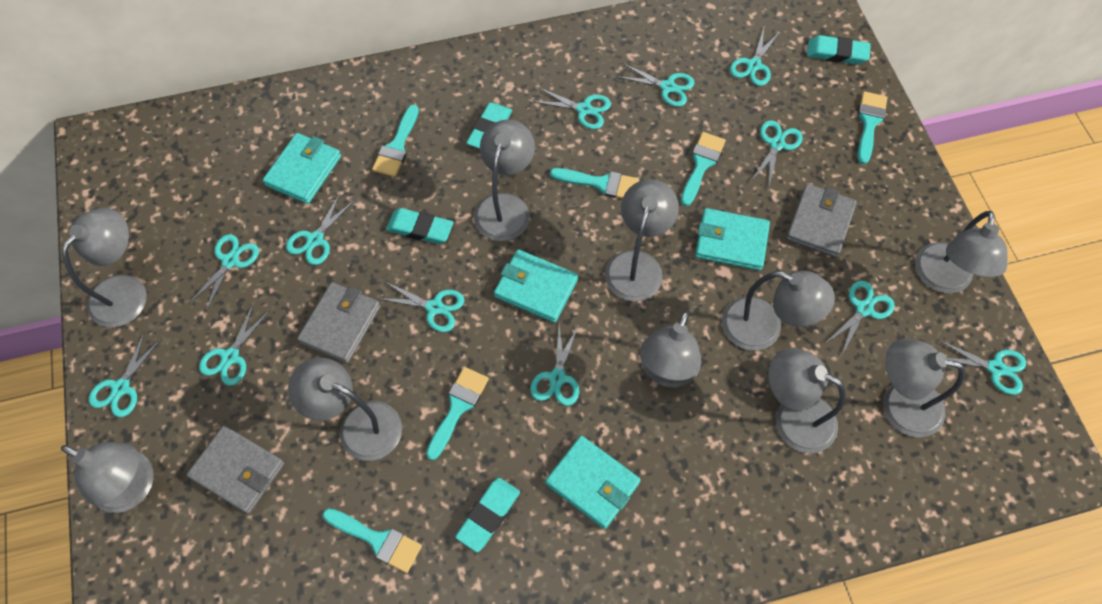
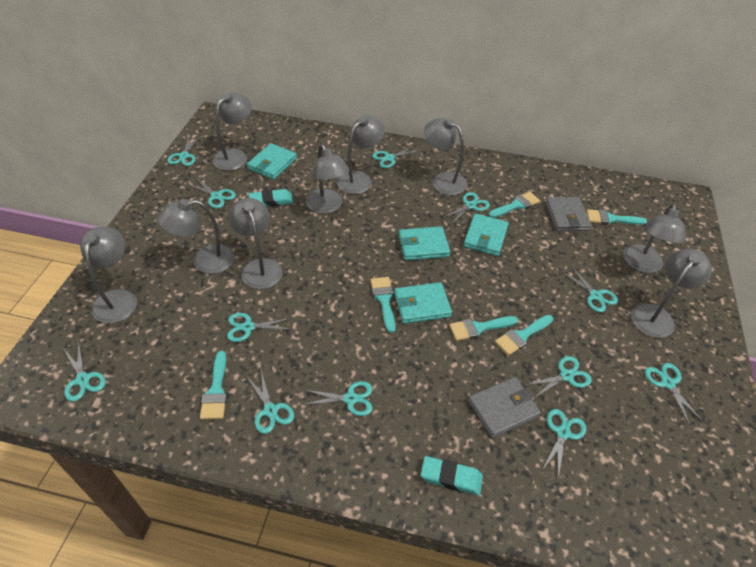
grey lamp: 10 -> 9
grey wallet: 3 -> 2
turquoise eraser: 4 -> 2

